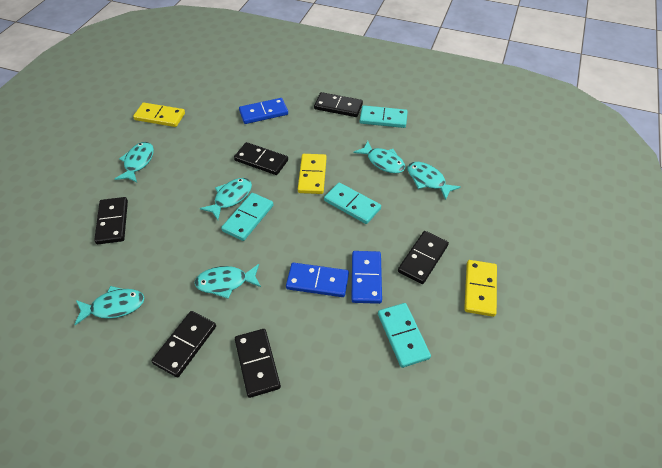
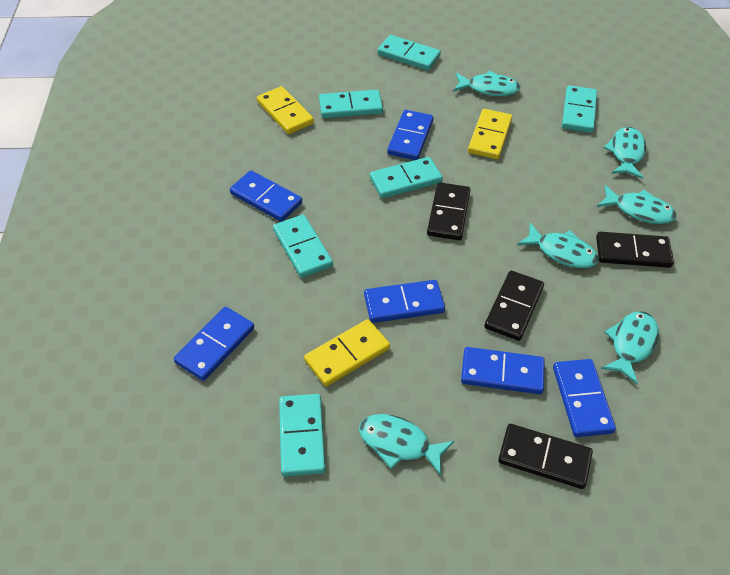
black domino: 6 -> 4
blue domino: 3 -> 6
turquoise domino: 4 -> 6

